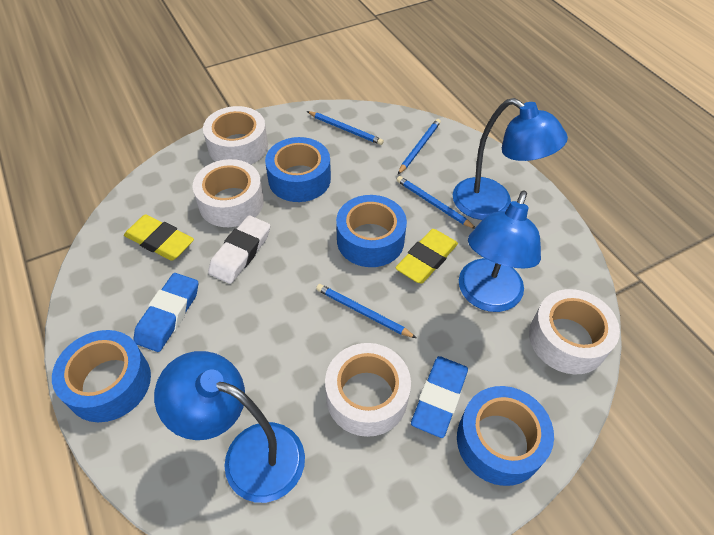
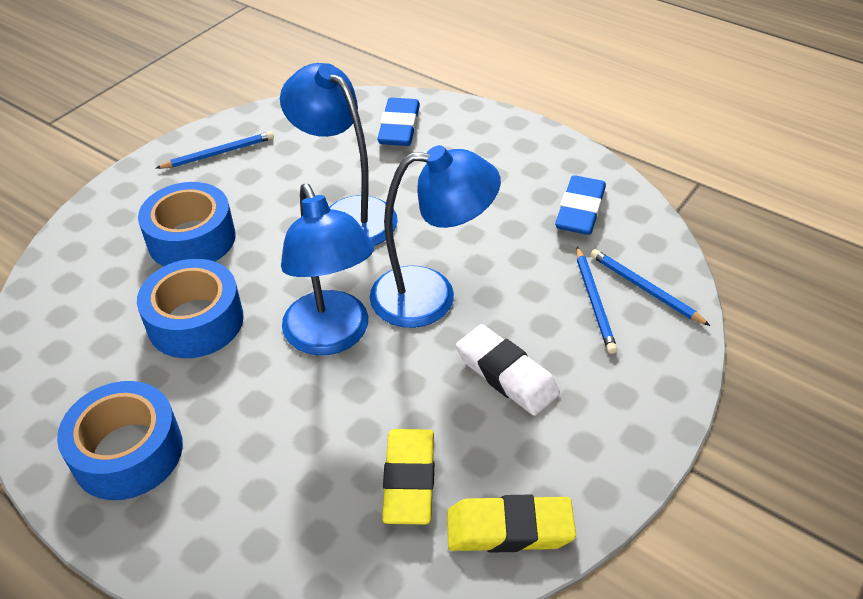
blue pencil: 4 -> 3
blue tape: 4 -> 3
white tape: 4 -> 0

